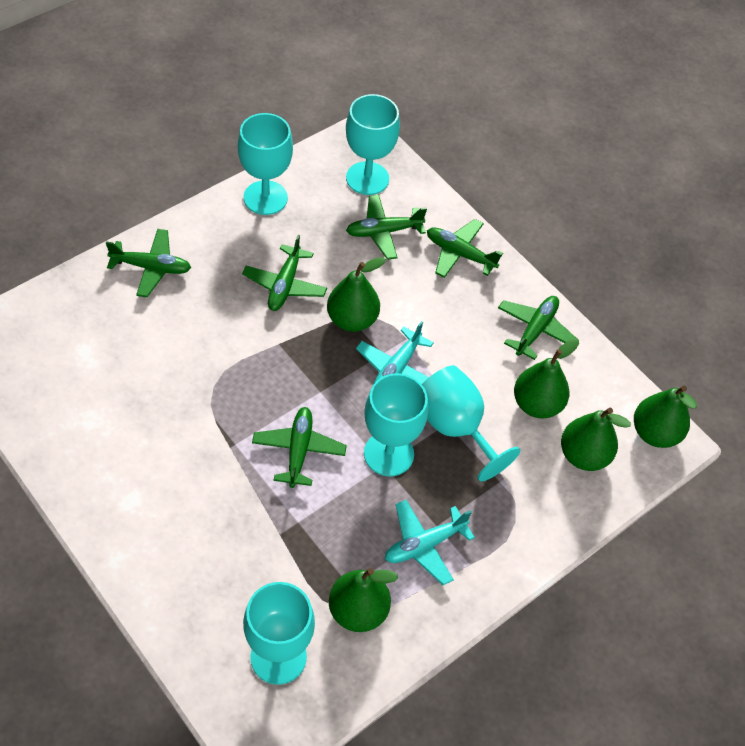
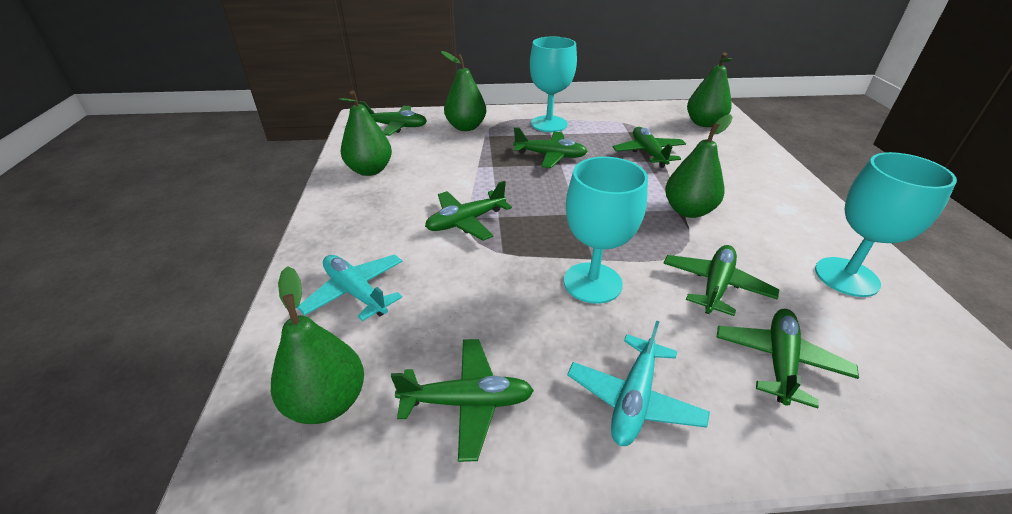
green plane: 6 -> 7
turquoise goblet: 5 -> 3

